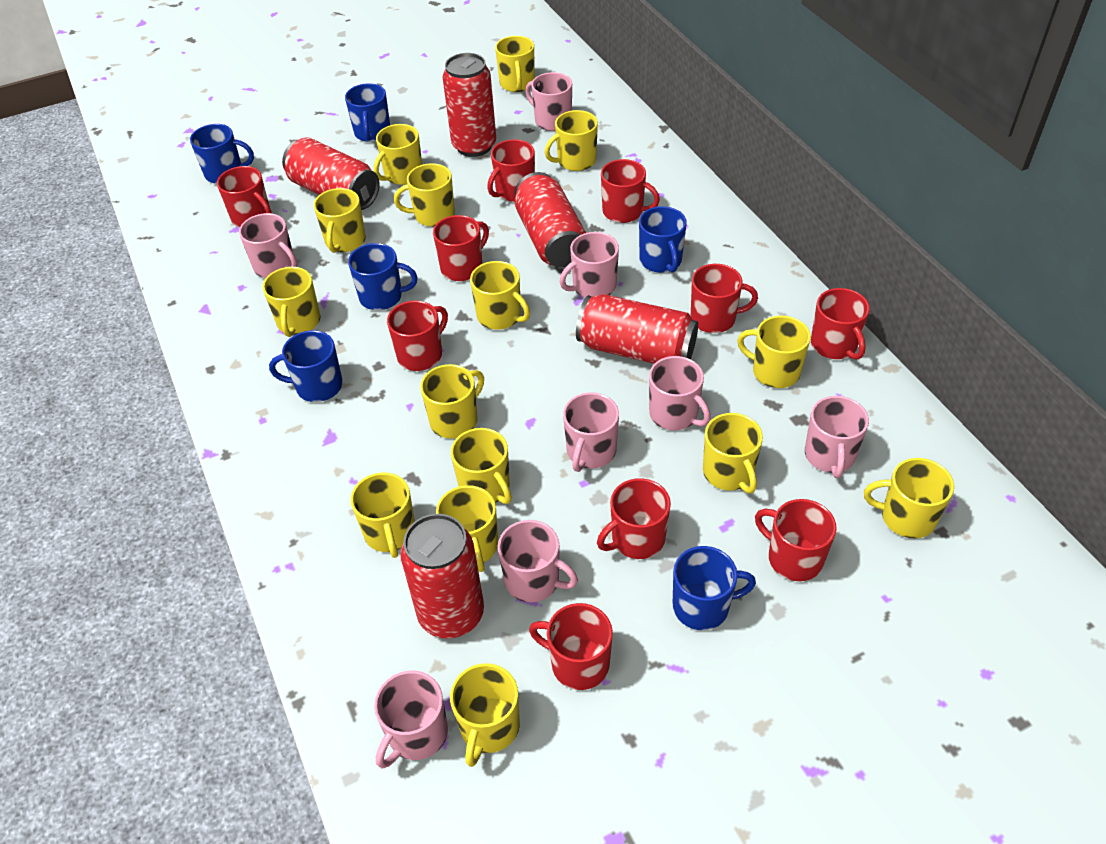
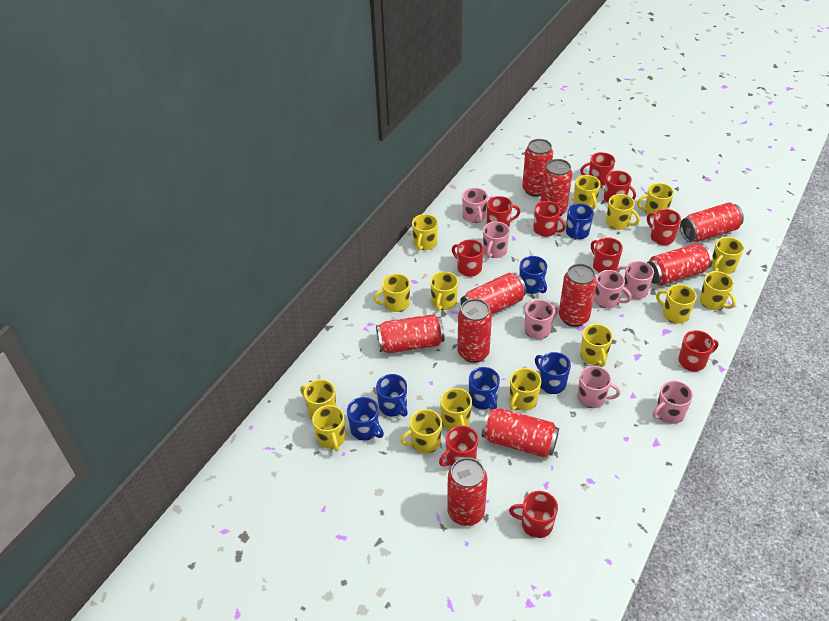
pink mug: 8 -> 7
red can: 5 -> 10

